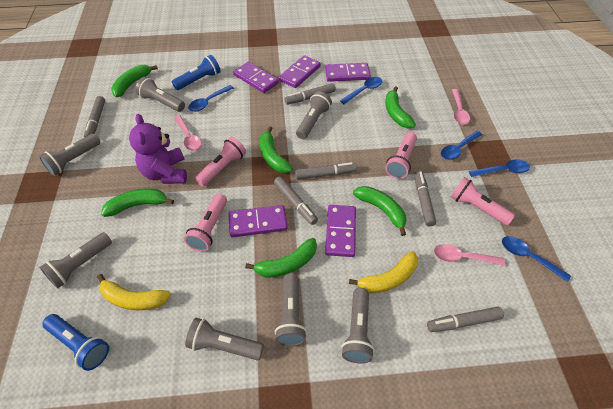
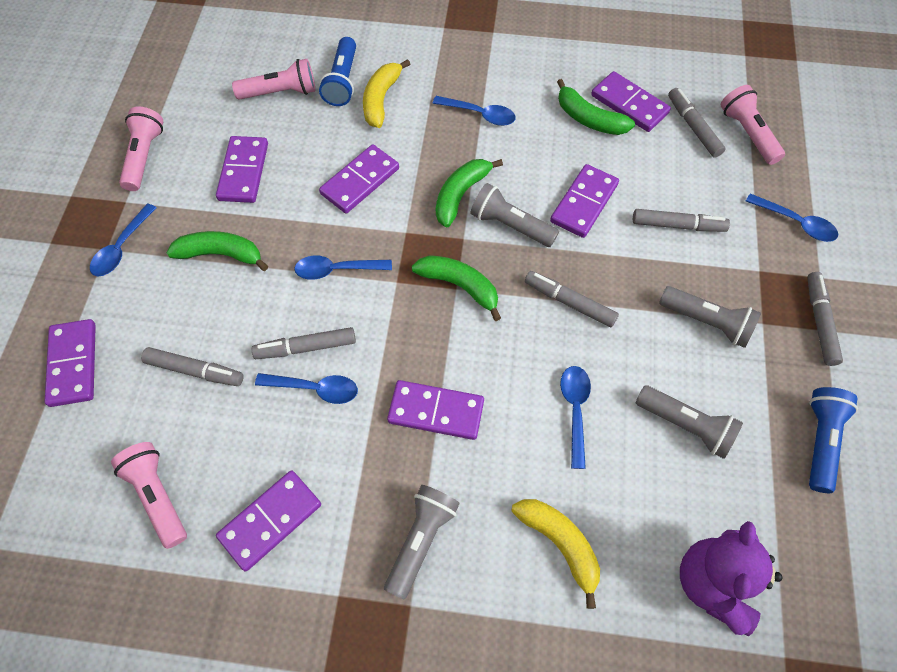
blue spoon: 5 -> 6
green banana: 6 -> 4
grey flashlight: 7 -> 4
pink spoon: 3 -> 0
purple domino: 5 -> 7

